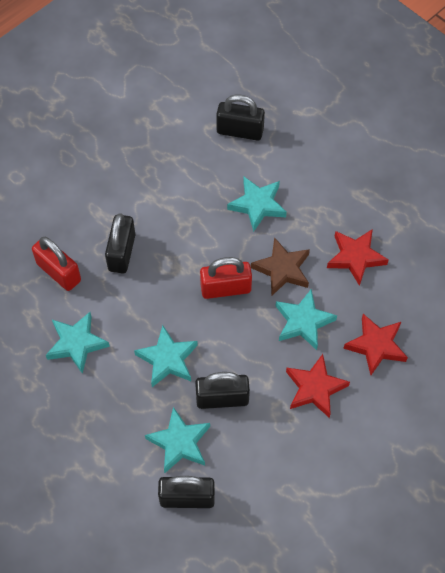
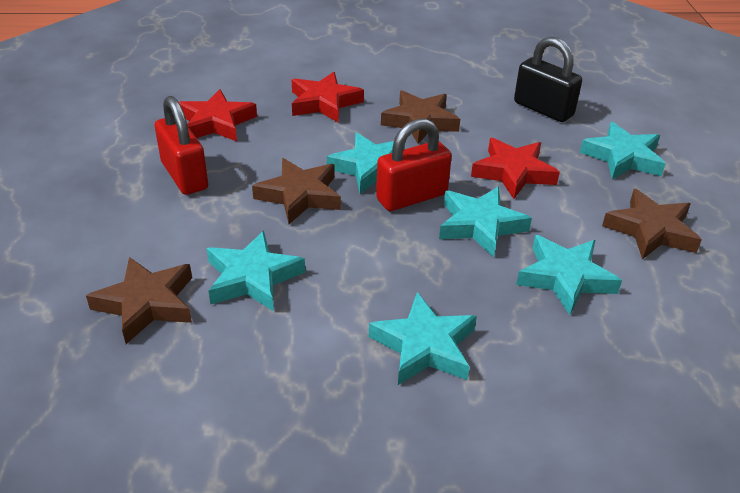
black padlock: 4 -> 1
brown star: 1 -> 4
turquoise star: 5 -> 6

